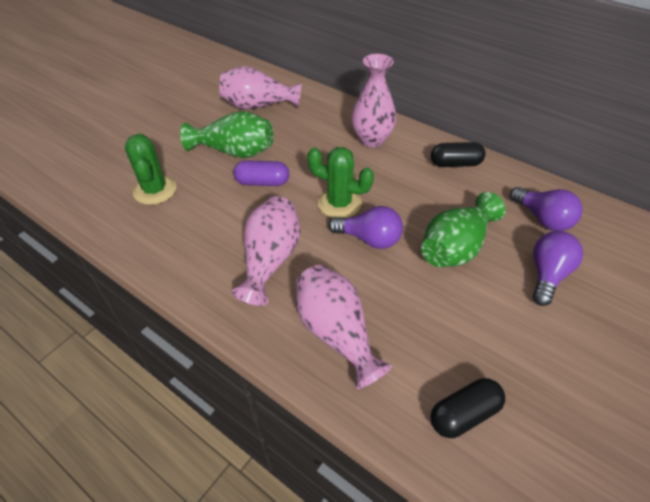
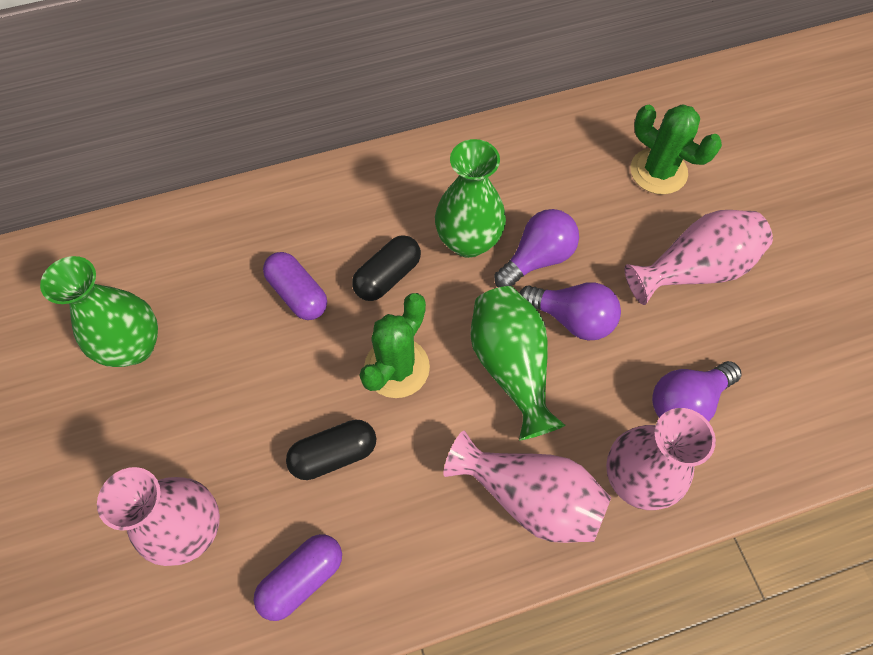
green vase: 2 -> 3
purple capsule: 1 -> 2

